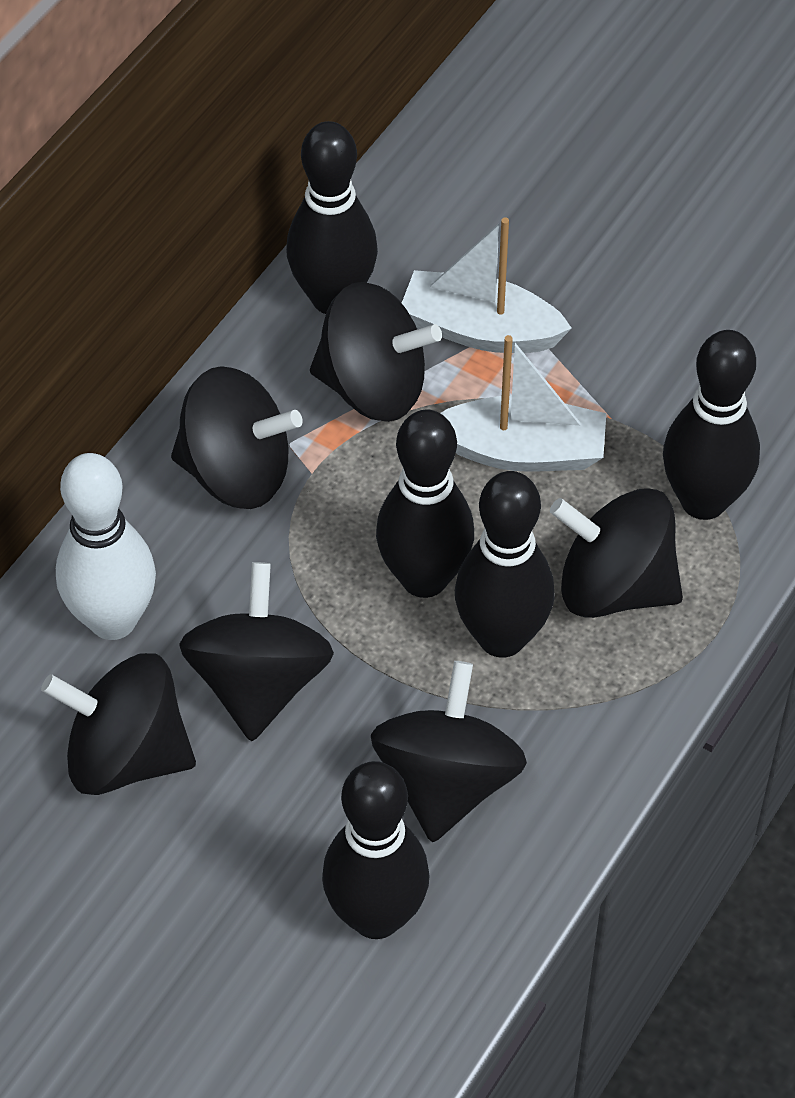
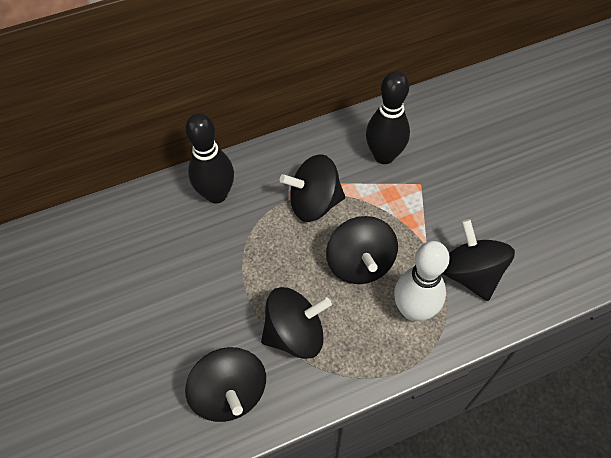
black bowling pin: 5 -> 2
black spinning top: 6 -> 5
white boat: 2 -> 0

